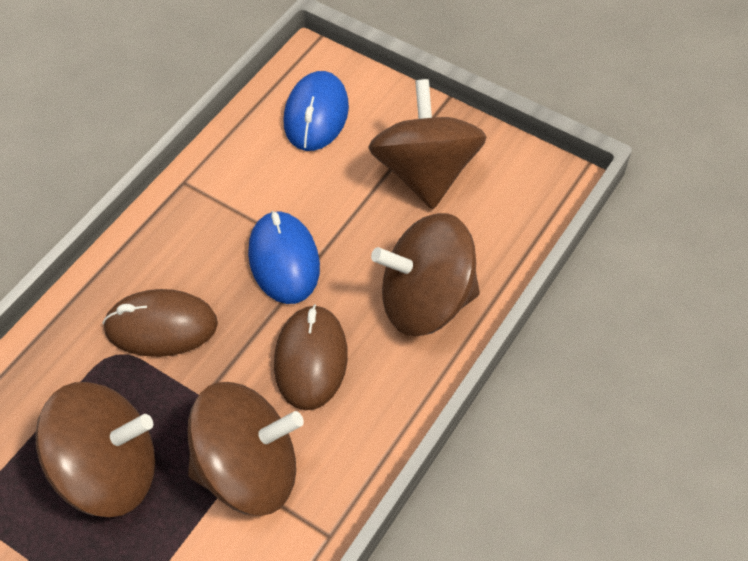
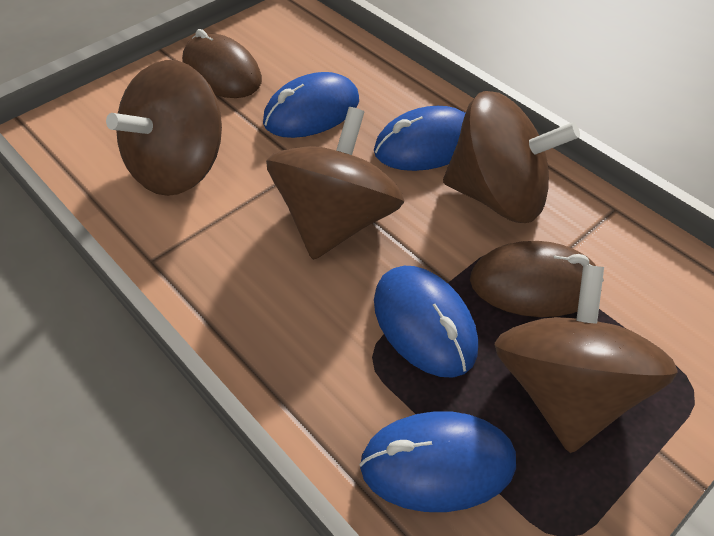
blue mouse: 2 -> 4

